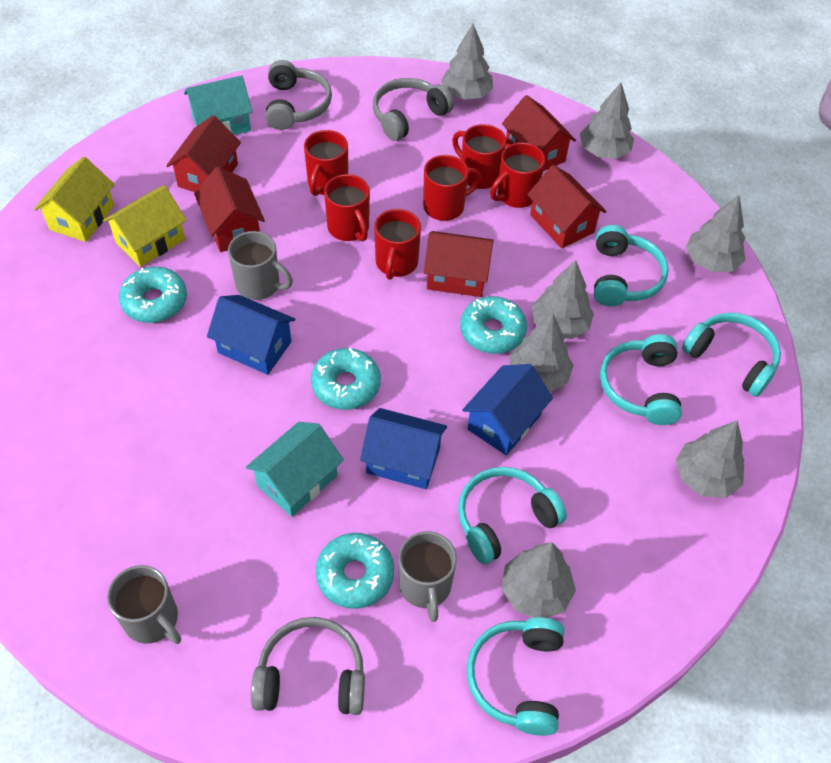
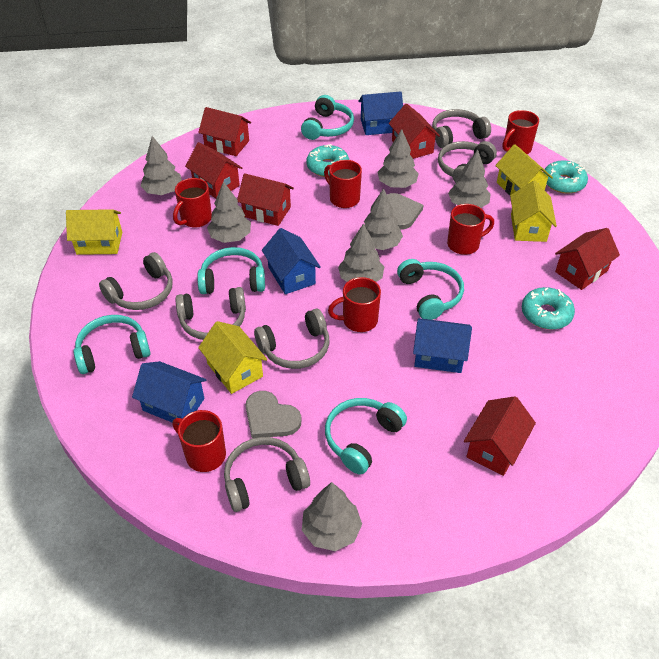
blue house: 3 -> 4
grey headphones: 3 -> 6
grey heart: 0 -> 2
grey mug: 3 -> 0
red house: 5 -> 6
turquoise donut: 4 -> 3
turquoise house: 2 -> 0
yellow house: 2 -> 4

